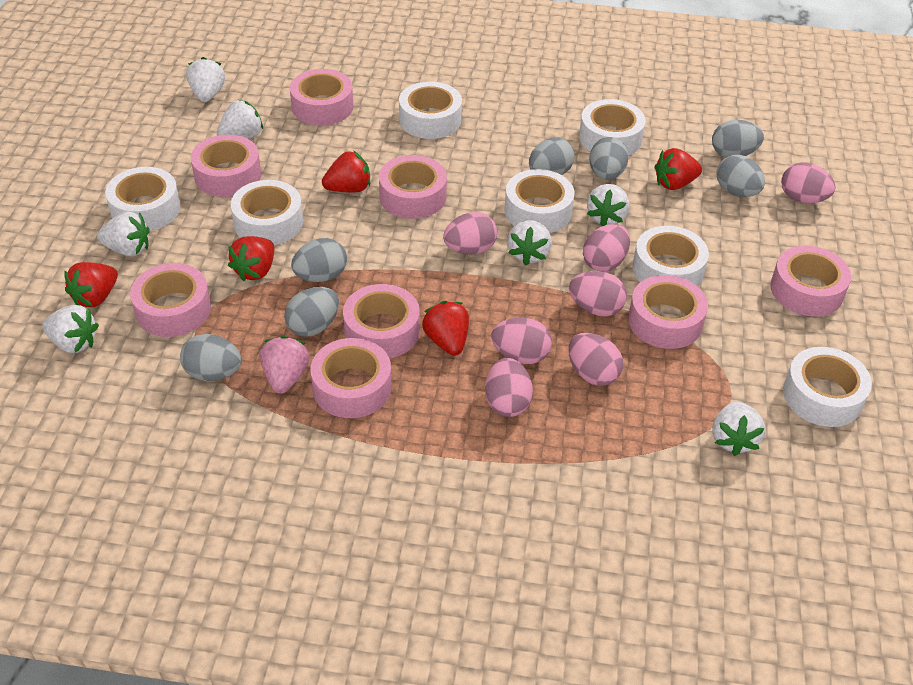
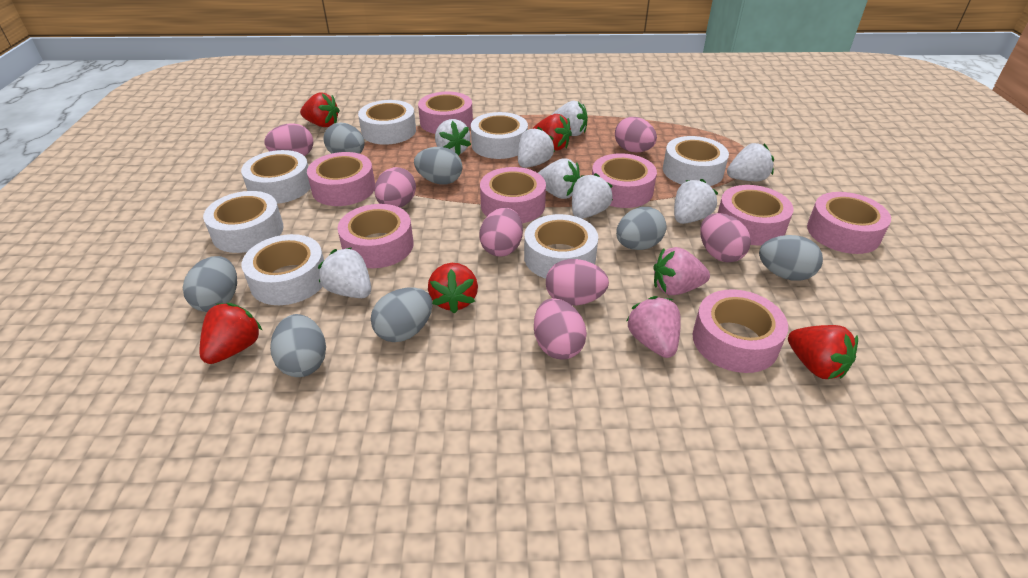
pink strawberry: 1 -> 2
white strawberry: 7 -> 8

